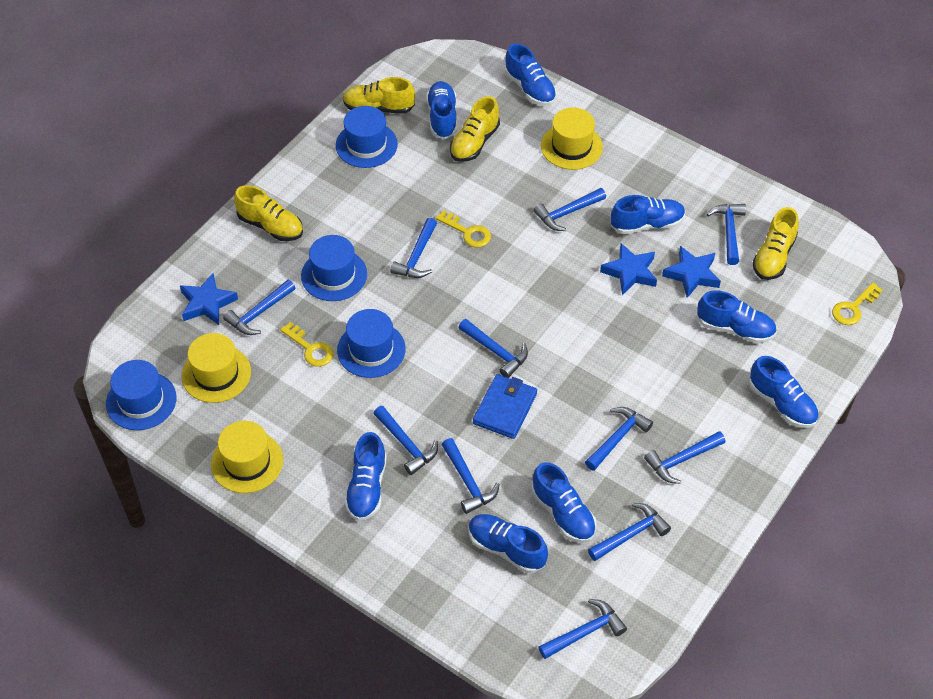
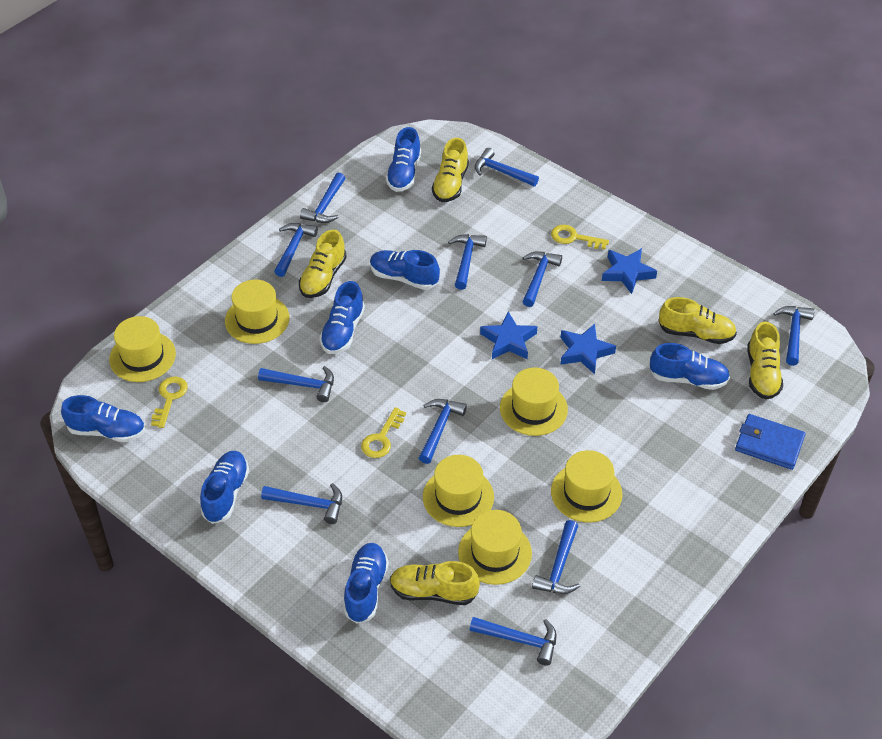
blue hat: 4 -> 0
blue shoe: 8 -> 7
yellow hat: 3 -> 6
yellow shoe: 4 -> 5

